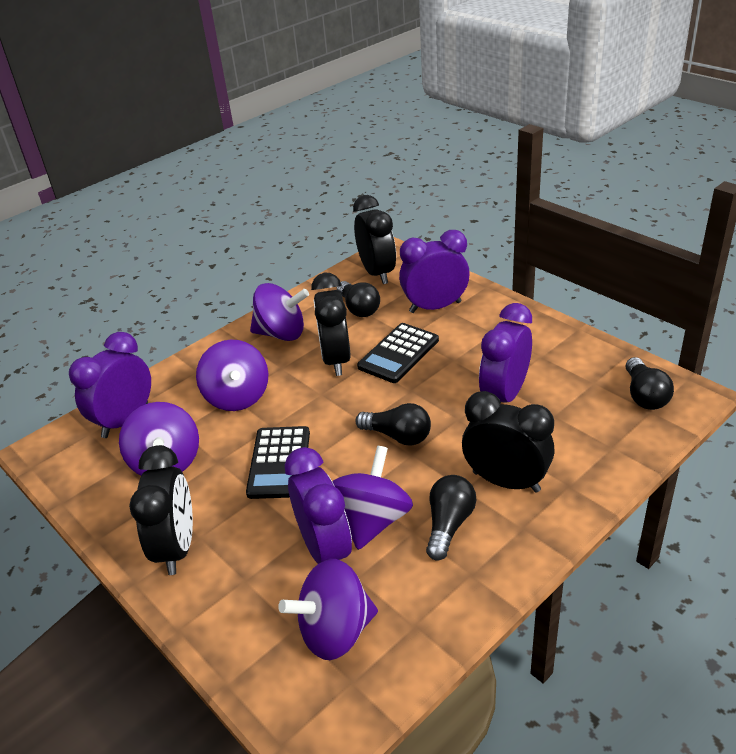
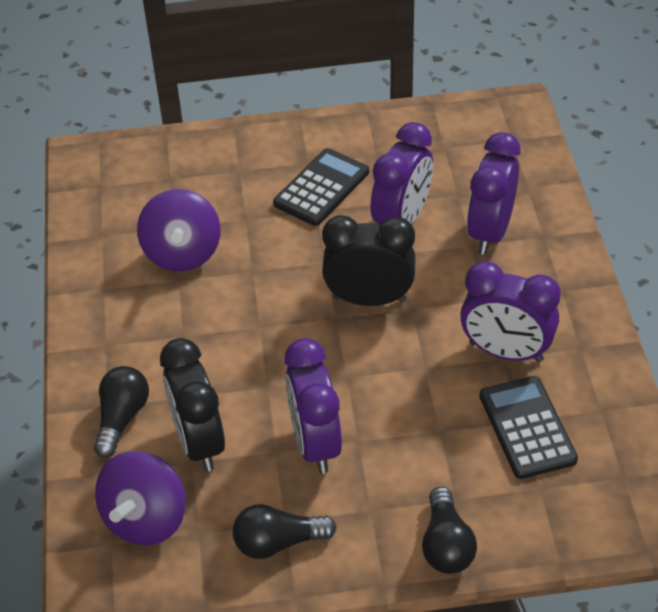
black clock: 4 -> 2
black light bulb: 4 -> 3
purple spinning top: 5 -> 2

